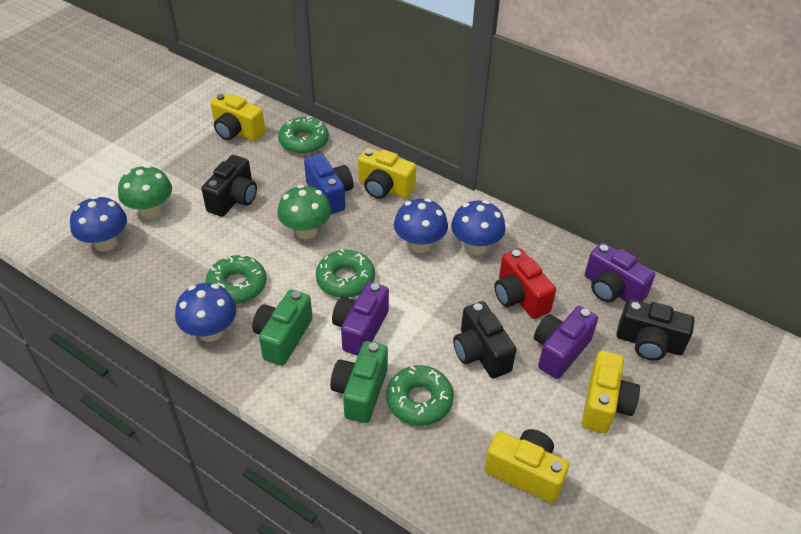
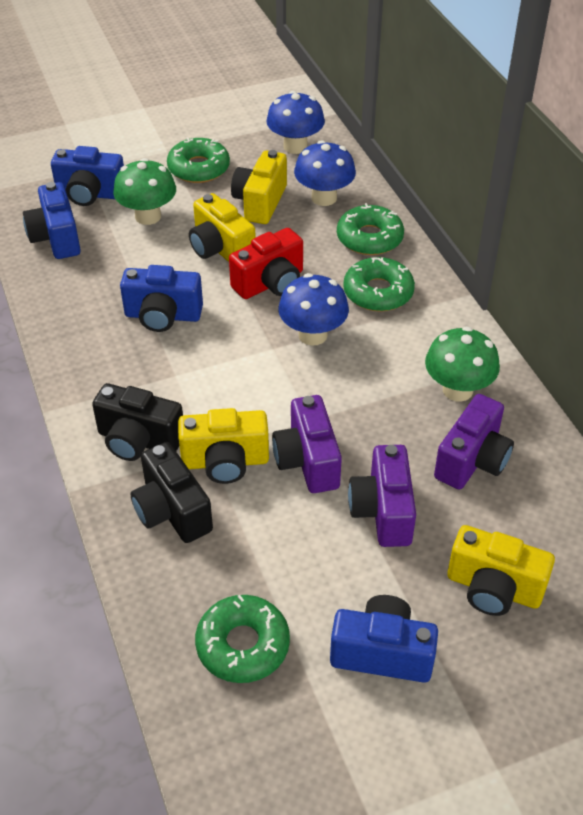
black camera: 3 -> 2
blue camera: 1 -> 4
blue mushroom: 4 -> 3
green camera: 2 -> 0

